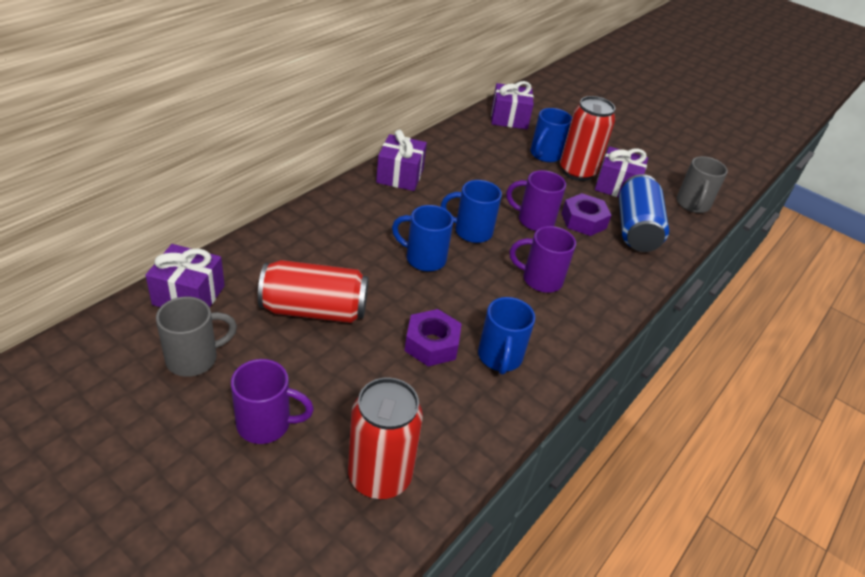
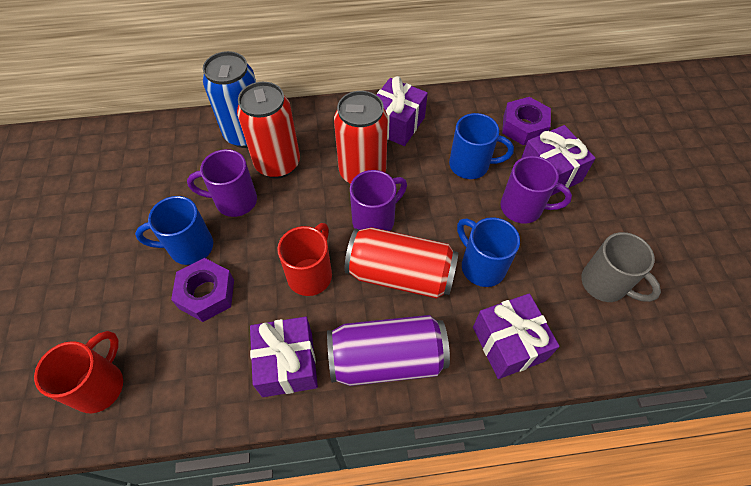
blue mug: 4 -> 3
grey mug: 2 -> 1
purple can: 0 -> 1
red mug: 0 -> 2

